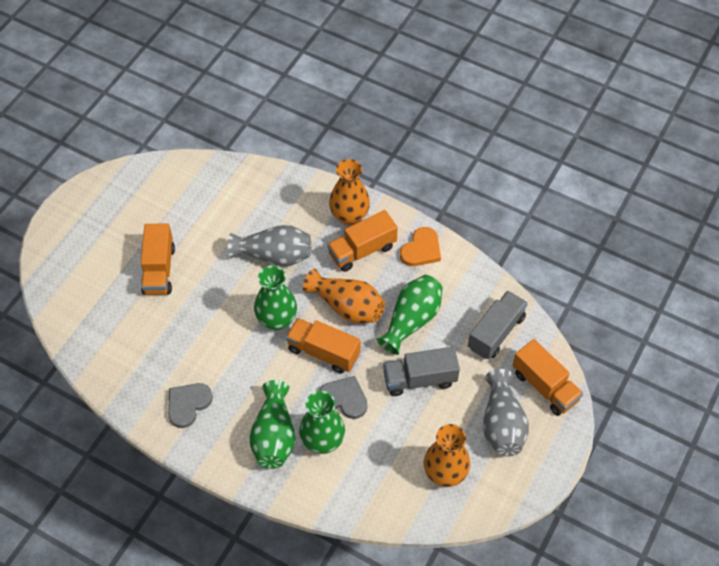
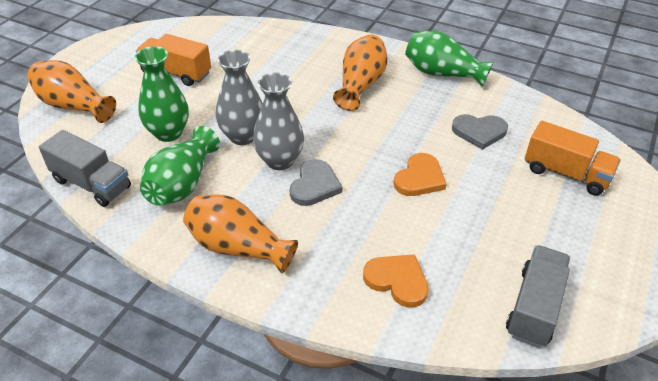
green vase: 4 -> 3
orange heart: 1 -> 2
orange truck: 4 -> 2

